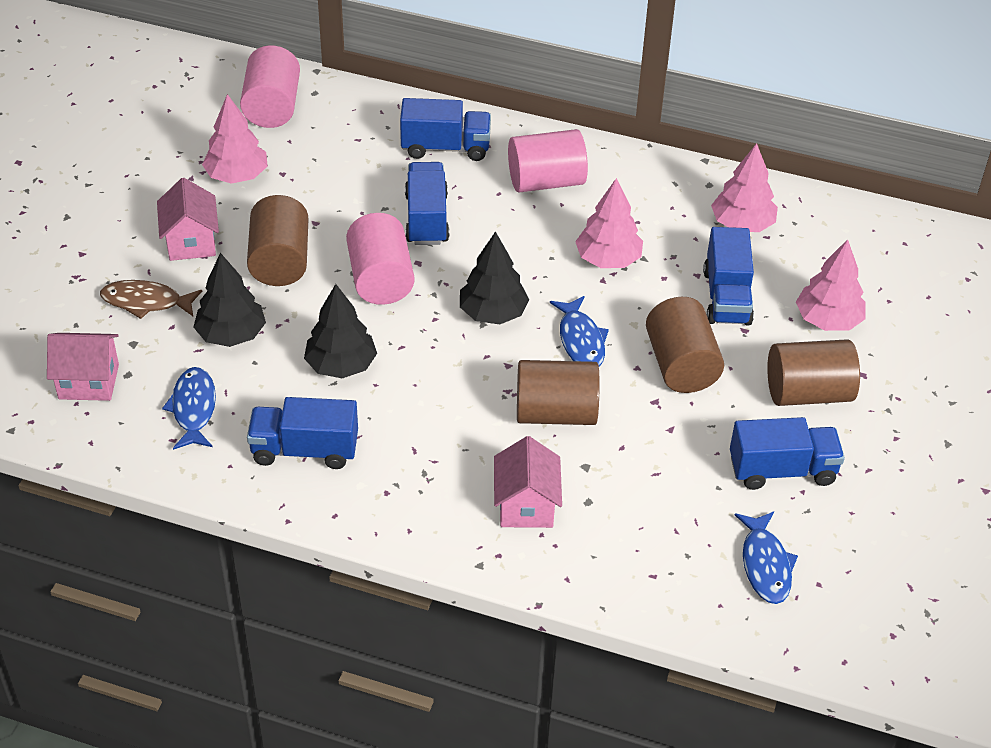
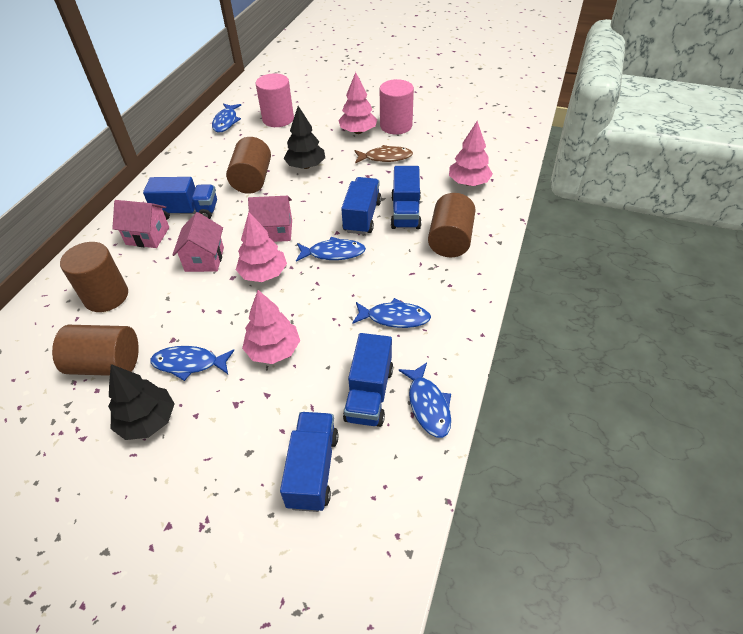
black tree: 3 -> 2
blue fish: 3 -> 5
pink cylinder: 3 -> 2

